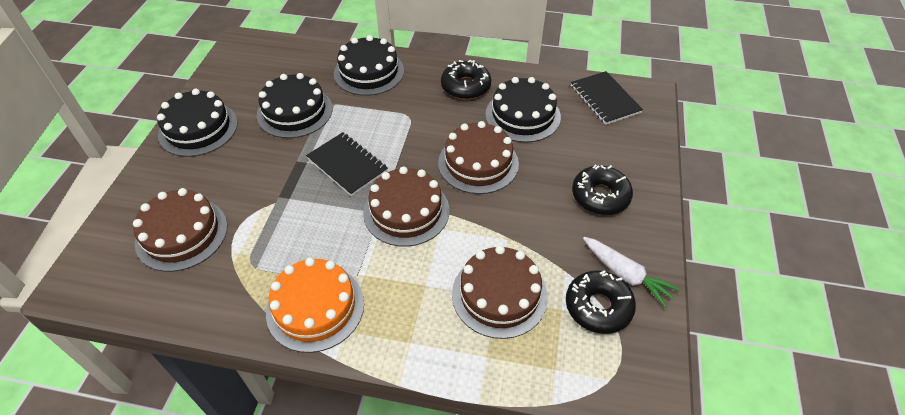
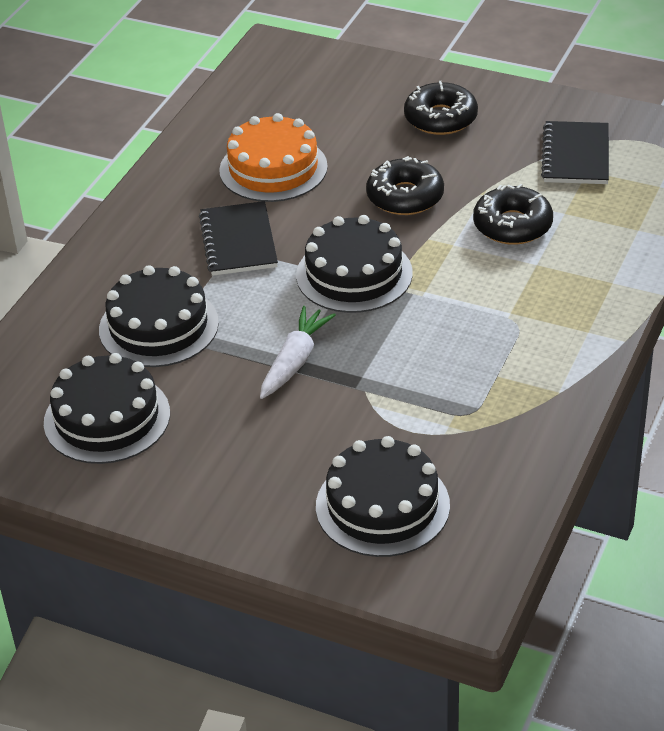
brown cake: 4 -> 0

